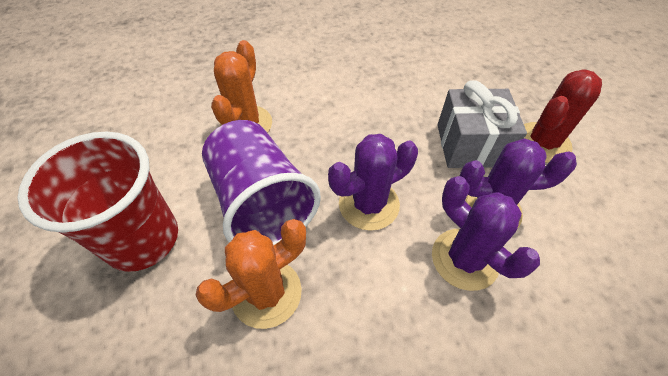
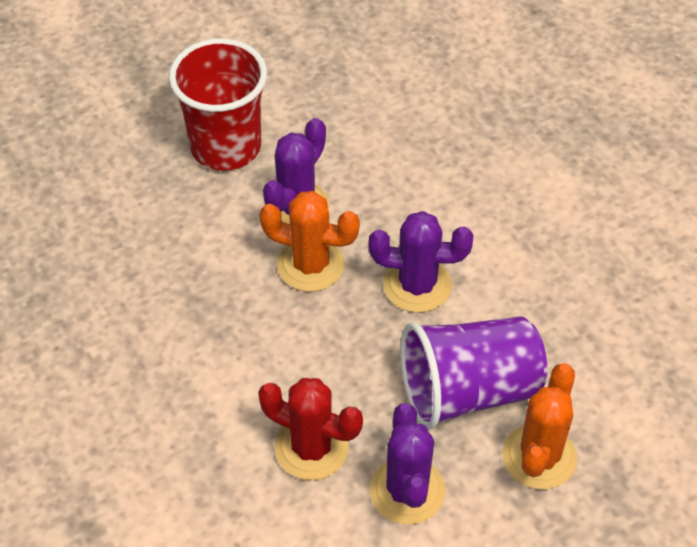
grey gift: 1 -> 0

